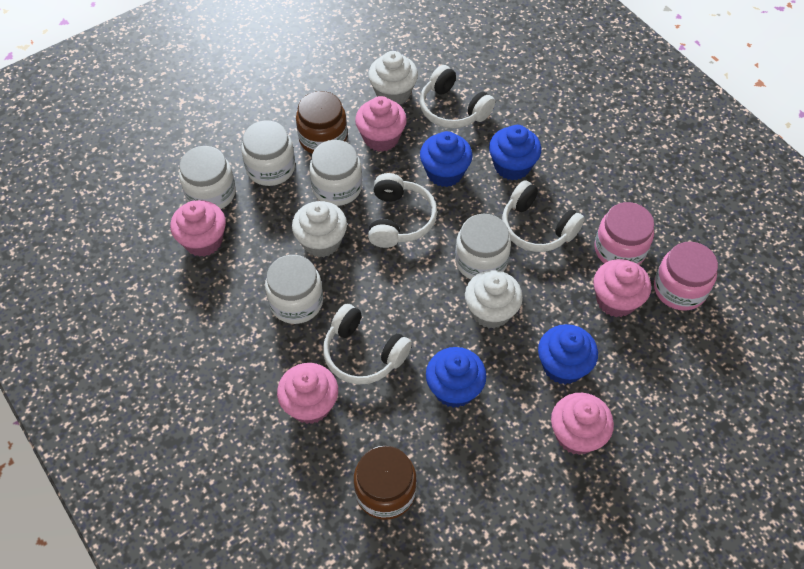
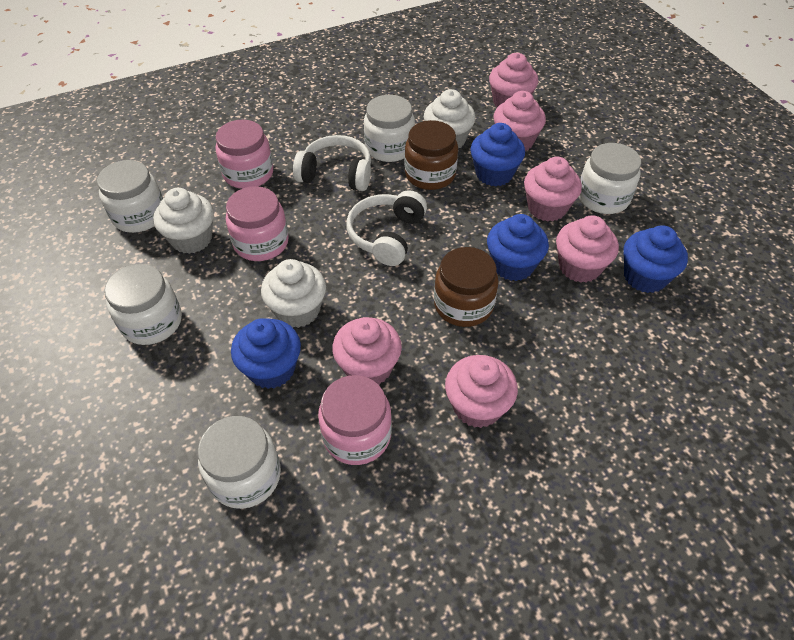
pink cupcake: 5 -> 6
pink jar: 2 -> 3
white headphones: 4 -> 2

